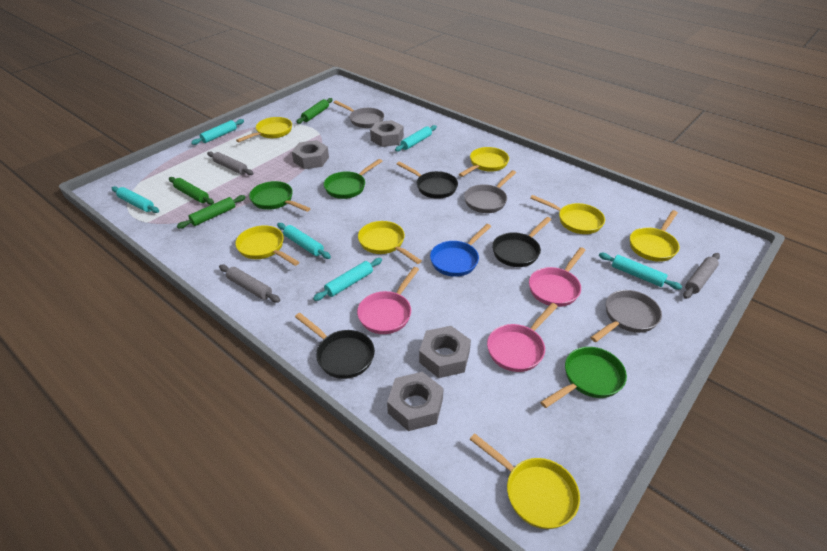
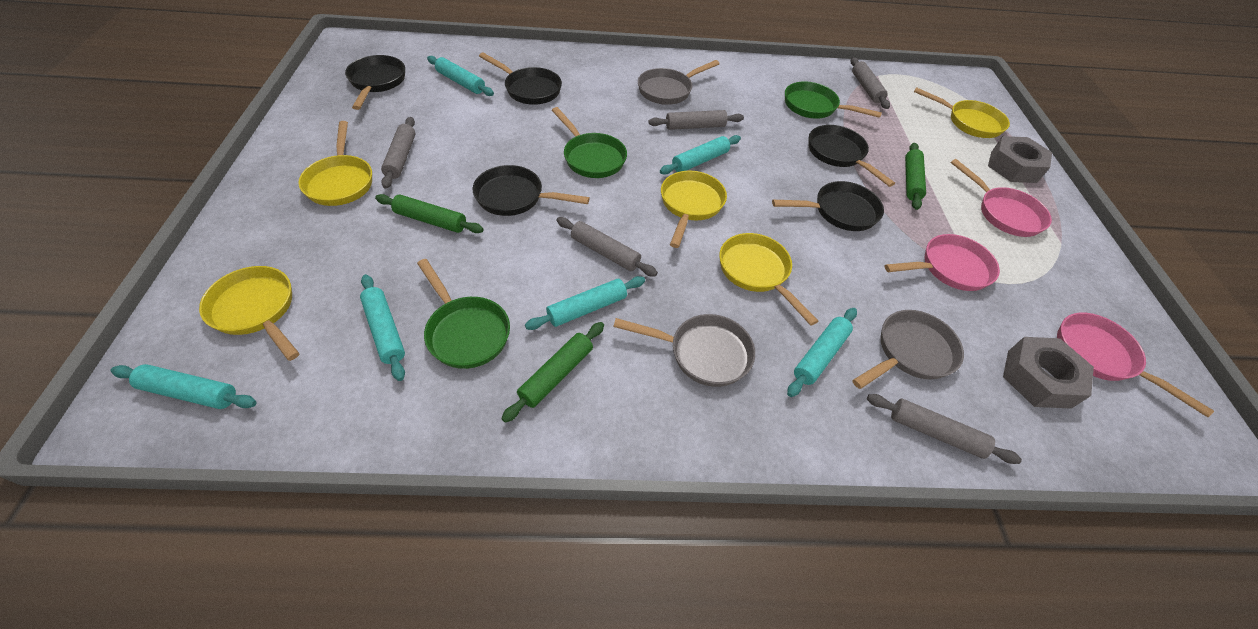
black pan: 3 -> 5
blue pan: 1 -> 0
grey nut: 4 -> 2
grey rolling pin: 3 -> 5
yellow pan: 7 -> 5

